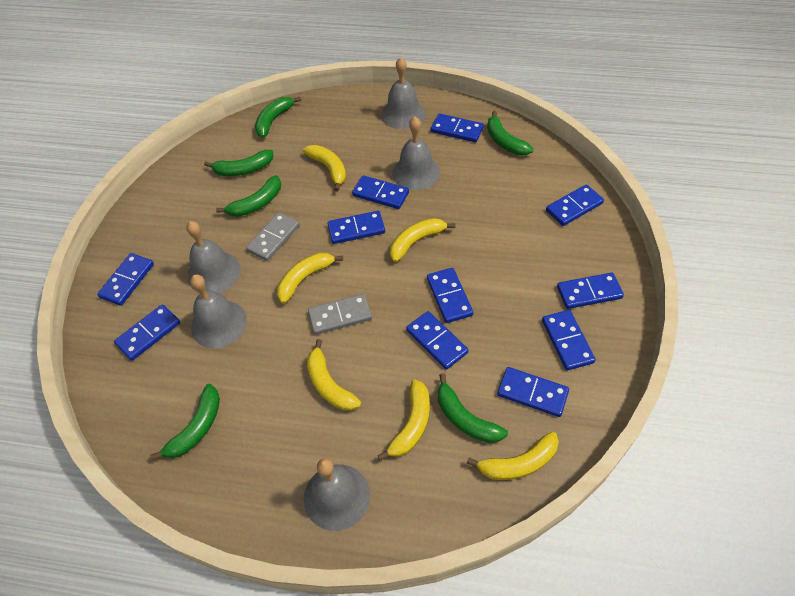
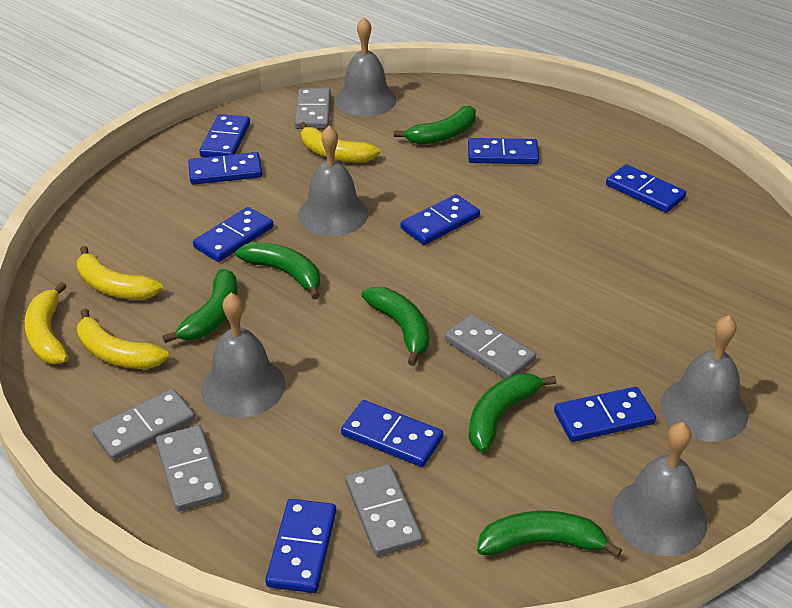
blue domino: 11 -> 9
grey domino: 2 -> 5
yellow banana: 6 -> 4

